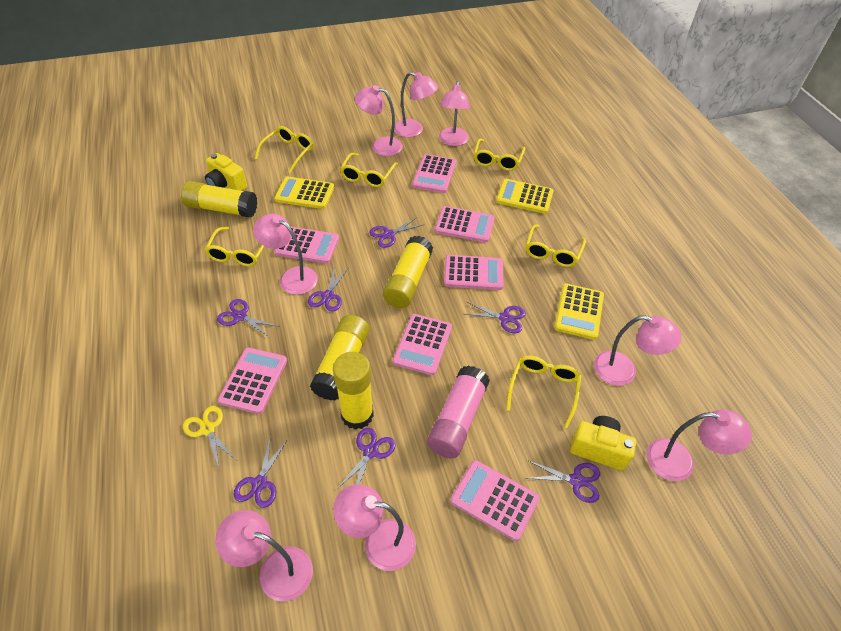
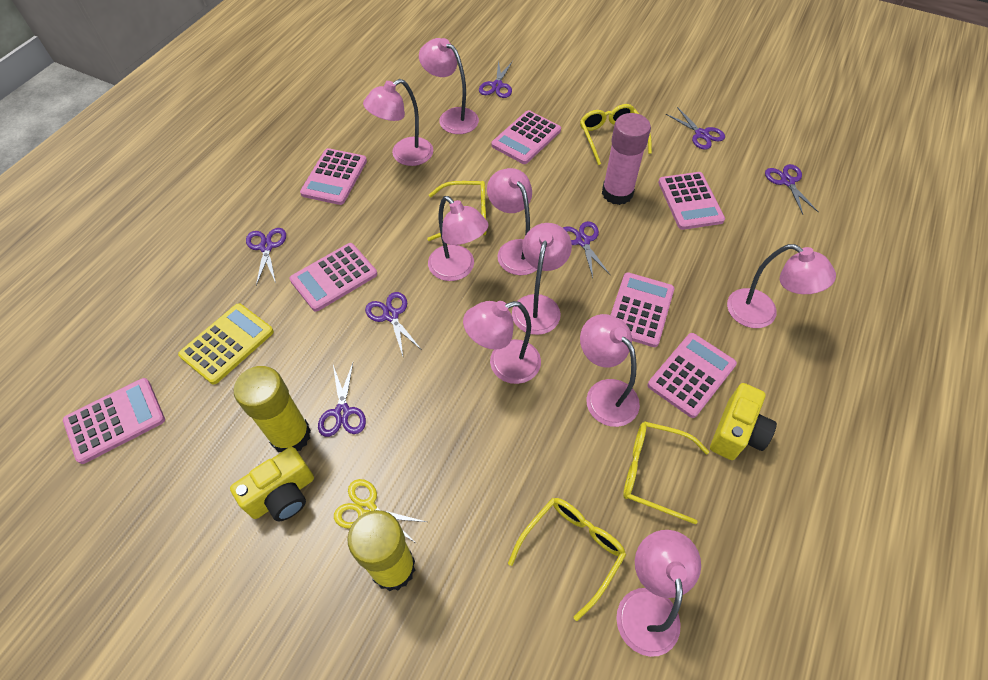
pink lamp: 8 -> 9
yellow calculator: 3 -> 1
yellow glasses: 6 -> 4
yellow glue stick: 4 -> 2

